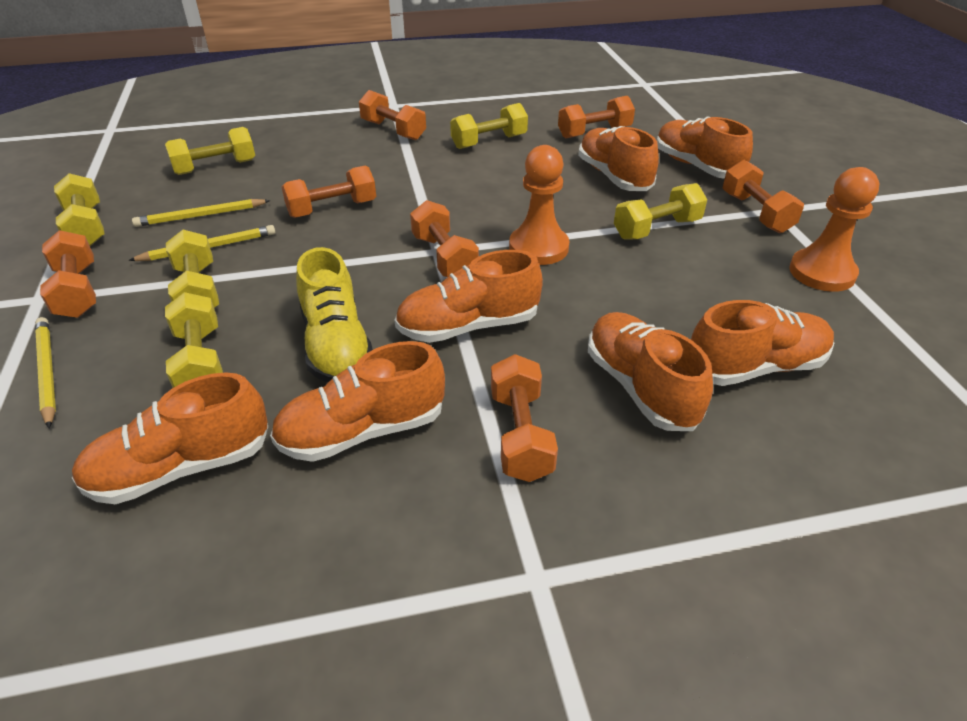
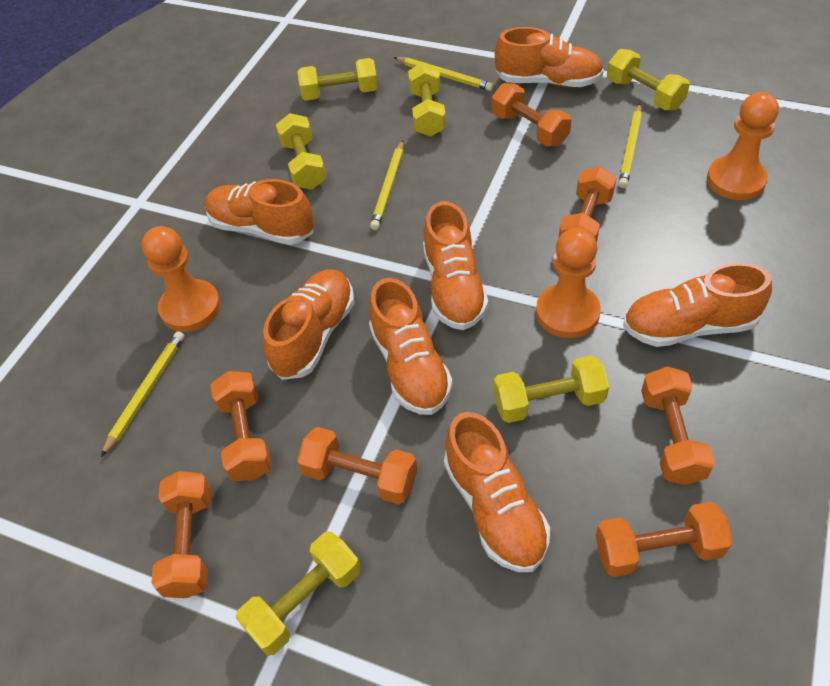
orange pawn: 2 -> 3
yellow pencil: 3 -> 4
yellow shoe: 1 -> 0

